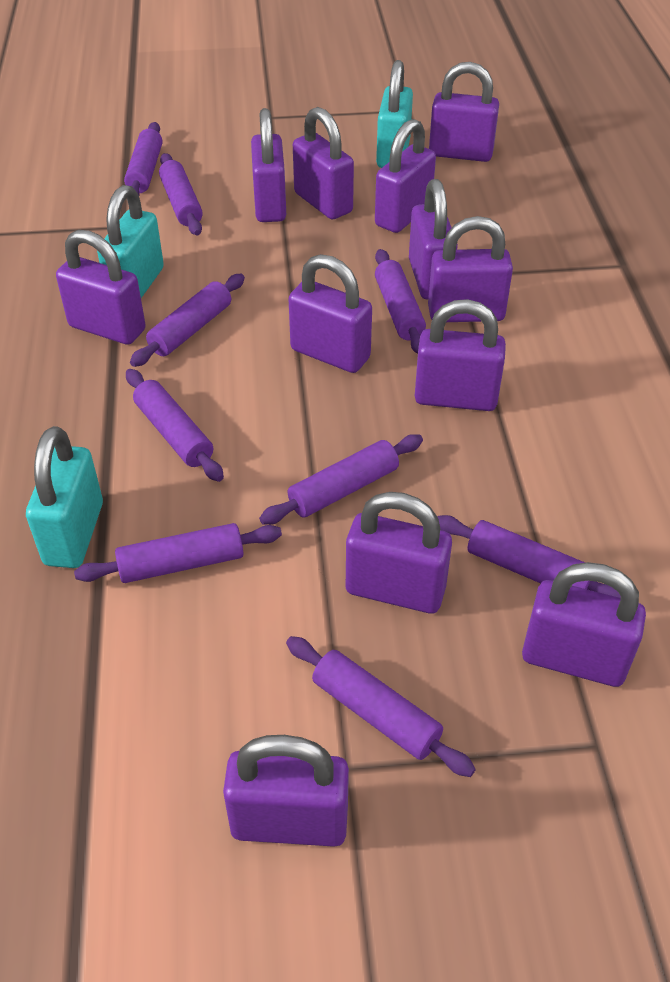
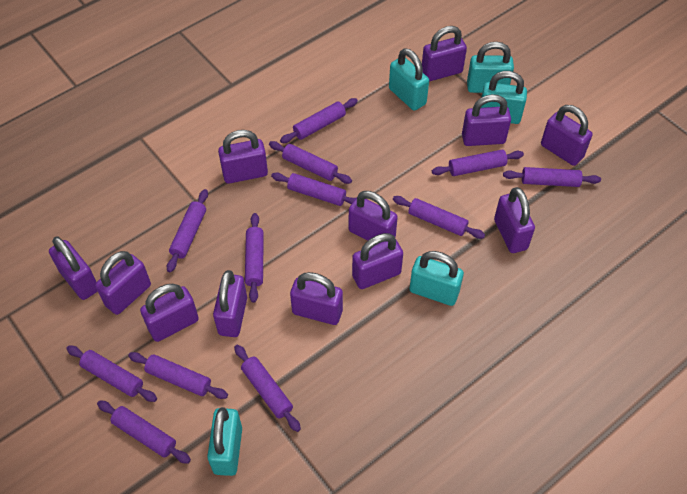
purple rolling pin: 9 -> 12
turquoise padlock: 3 -> 5

